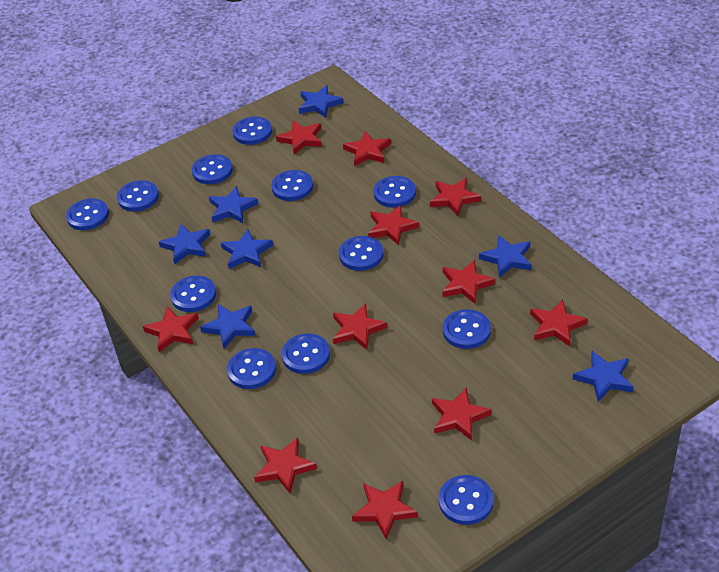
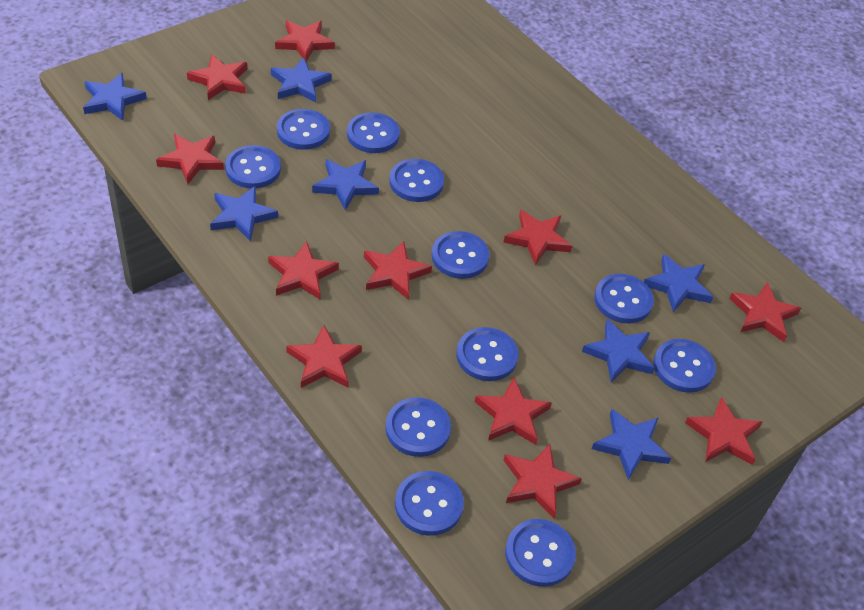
blue button: 12 -> 11

